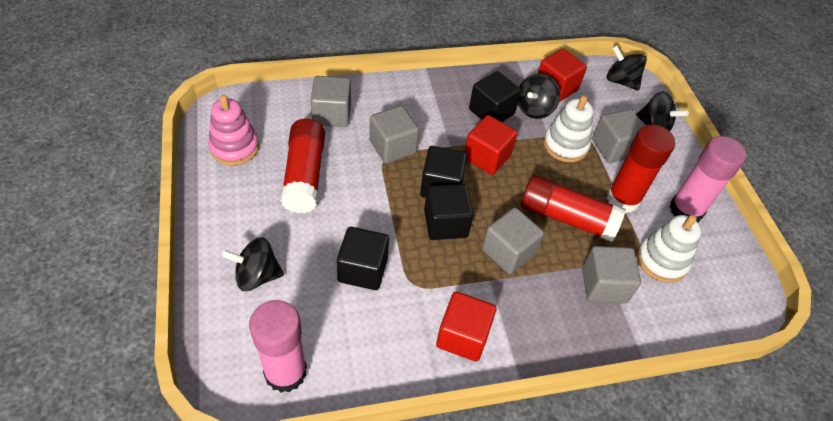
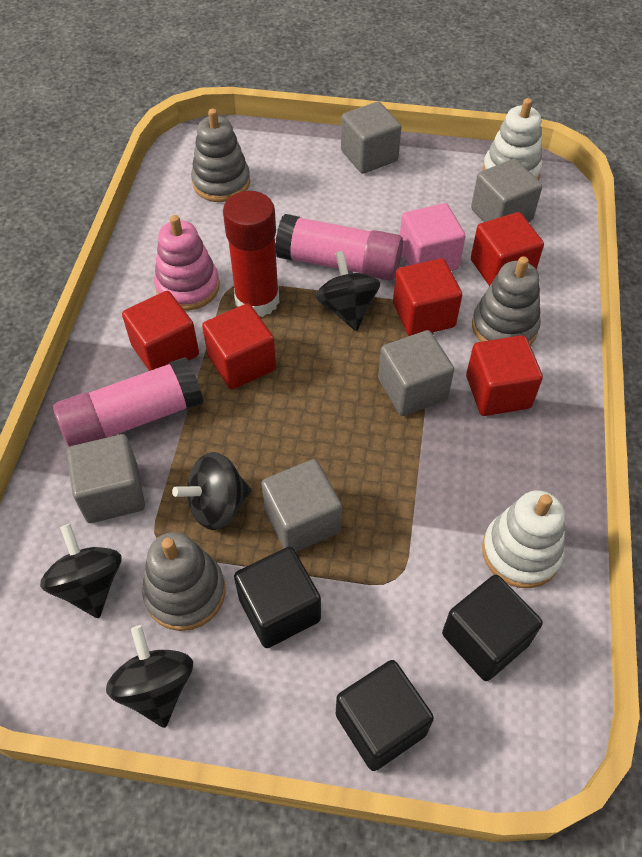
black cube: 4 -> 3
grey stacking toy: 0 -> 3
pink cube: 0 -> 1
red cube: 3 -> 5
red glue stick: 3 -> 1

